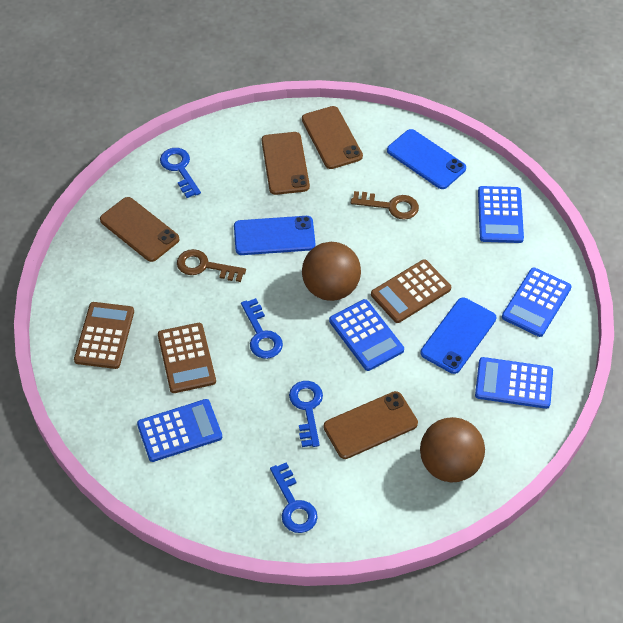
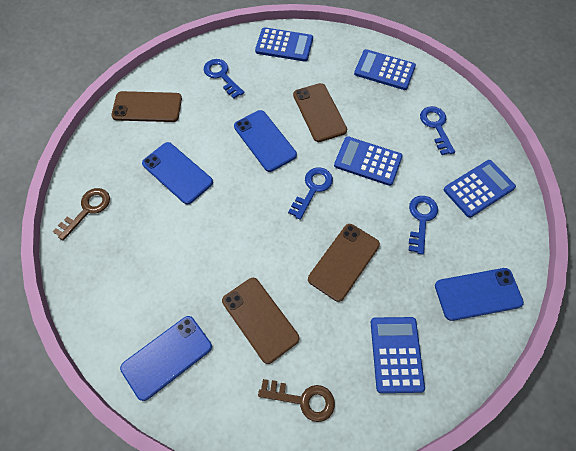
blue phone: 3 -> 4
brown ball: 2 -> 0
brown calculator: 3 -> 0

